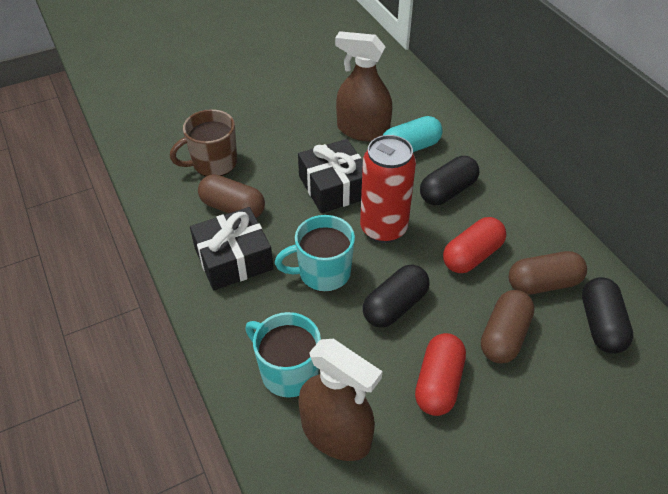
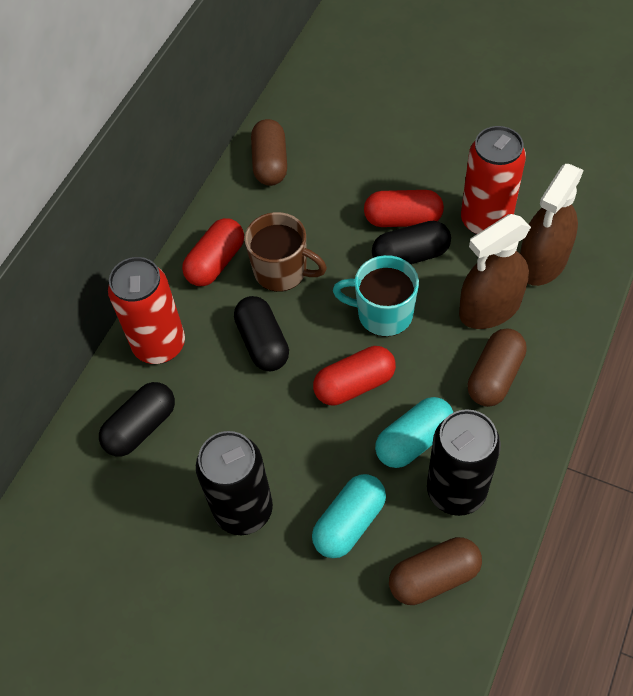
black can: 0 -> 2
black gift: 2 -> 0
red can: 1 -> 2
red capsule: 2 -> 3
turquoise capsule: 1 -> 2
turquoise mug: 2 -> 1

